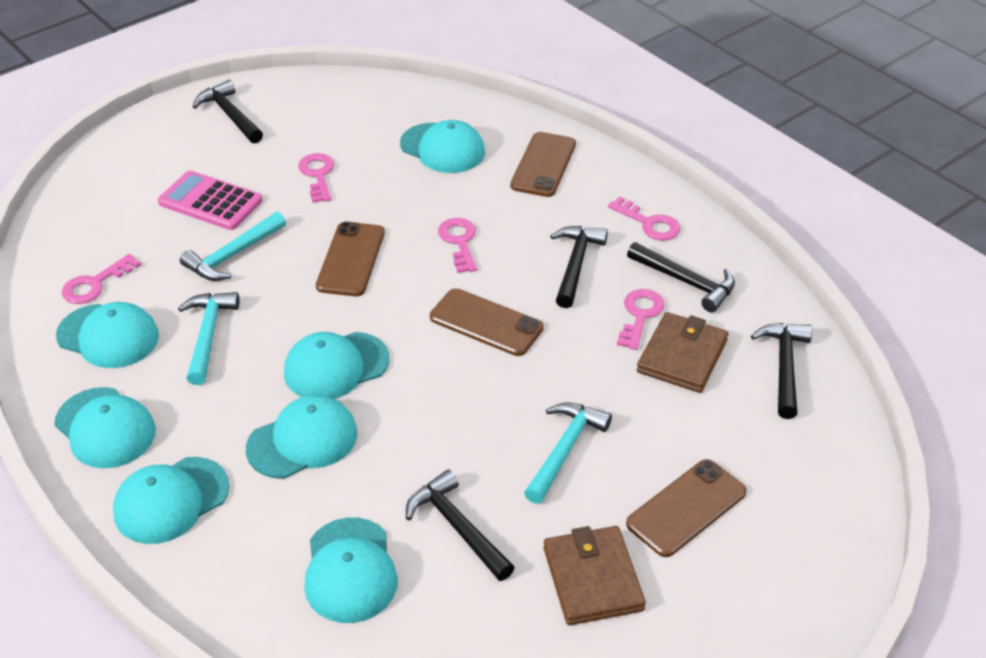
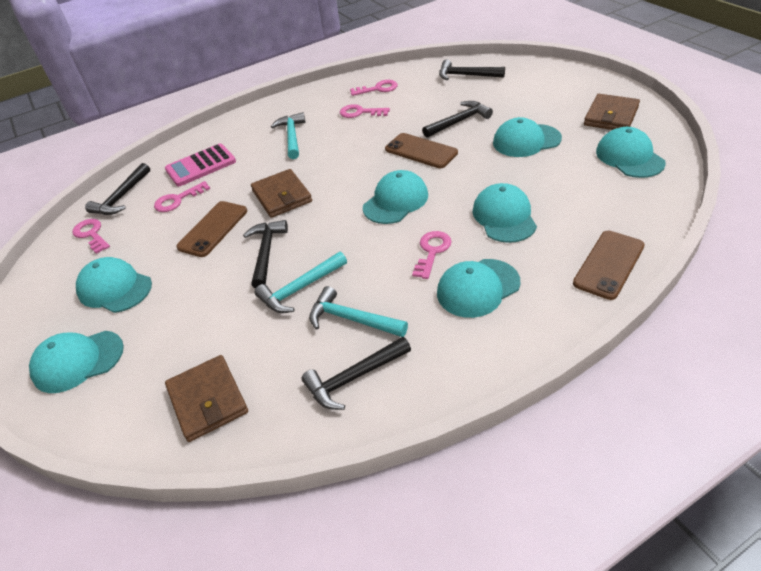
brown phone: 4 -> 3
brown wallet: 2 -> 3

